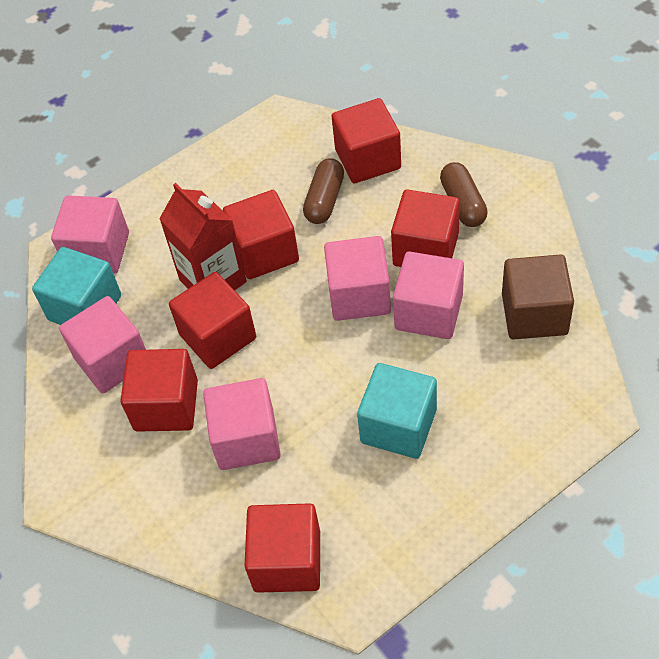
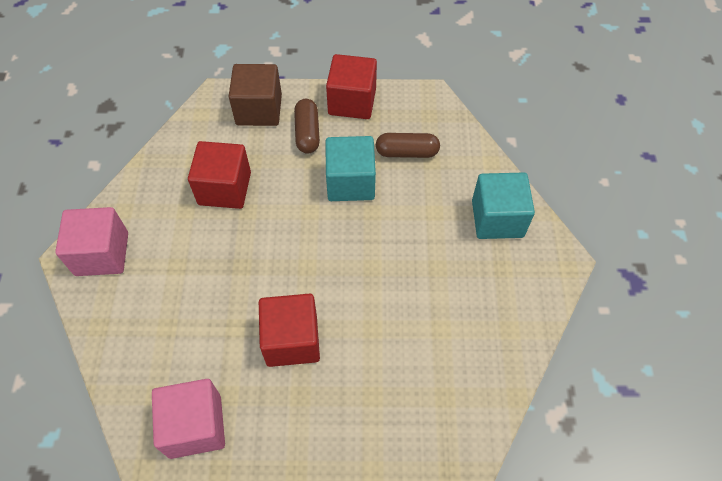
pink cube: 5 -> 2
red carton: 1 -> 0
red cube: 6 -> 3

